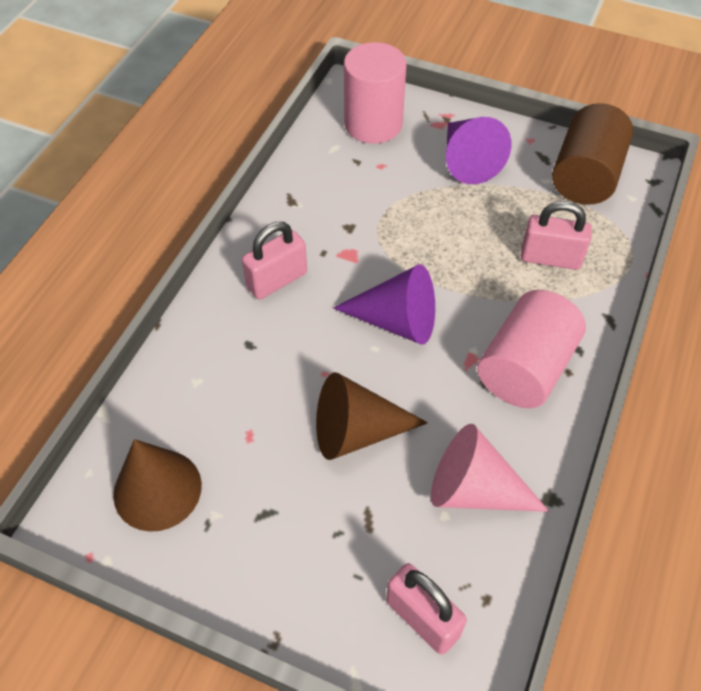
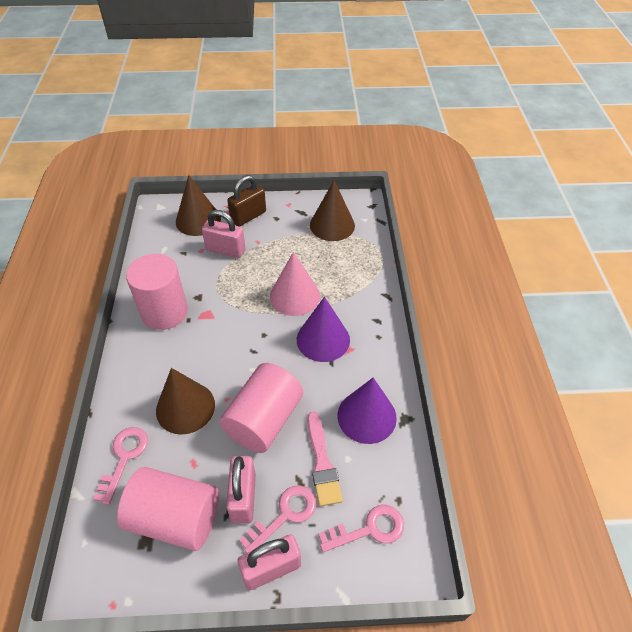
brown cone: 2 -> 3
brown cylinder: 1 -> 0
brown padlock: 0 -> 1
pink brush: 0 -> 1
pink cylinder: 2 -> 3
pink key: 0 -> 3

